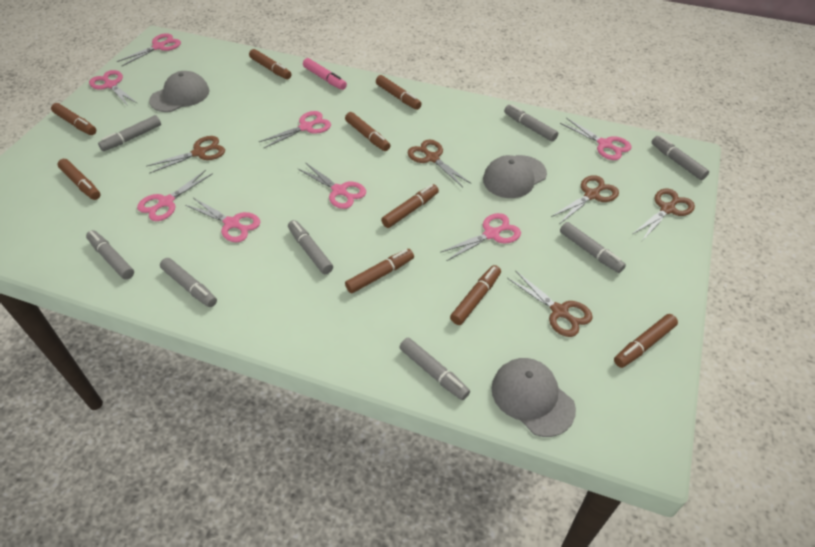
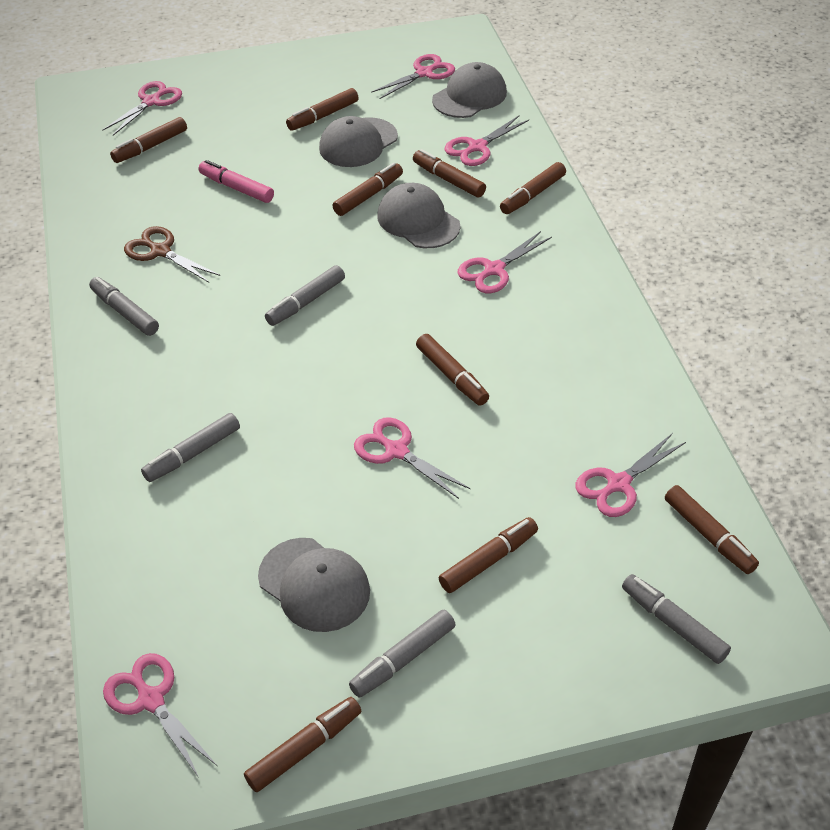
brown scissors: 5 -> 1
grey cap: 3 -> 4
grey marker: 8 -> 5
pink scissors: 8 -> 7

